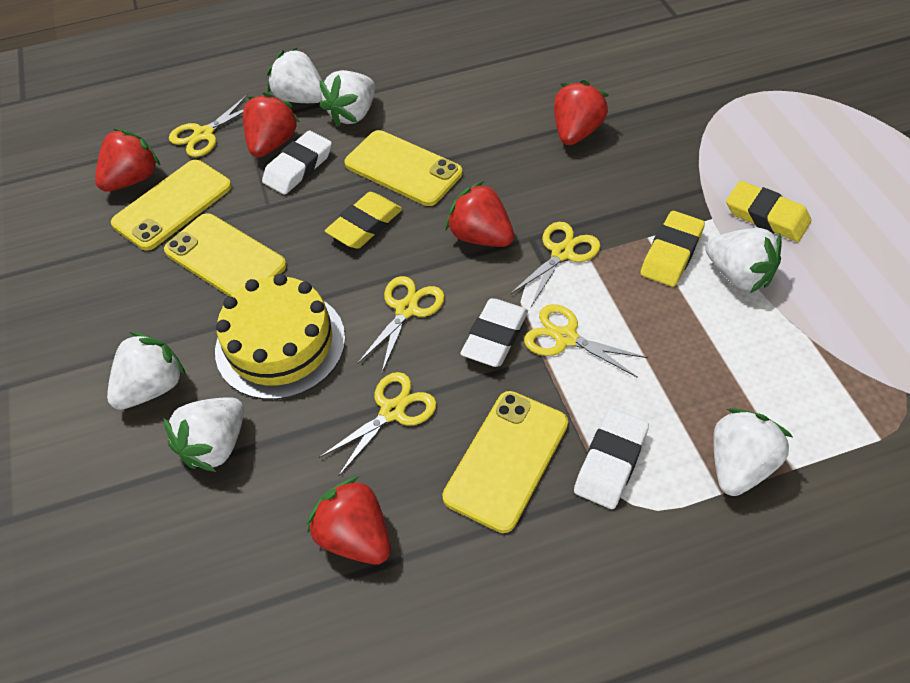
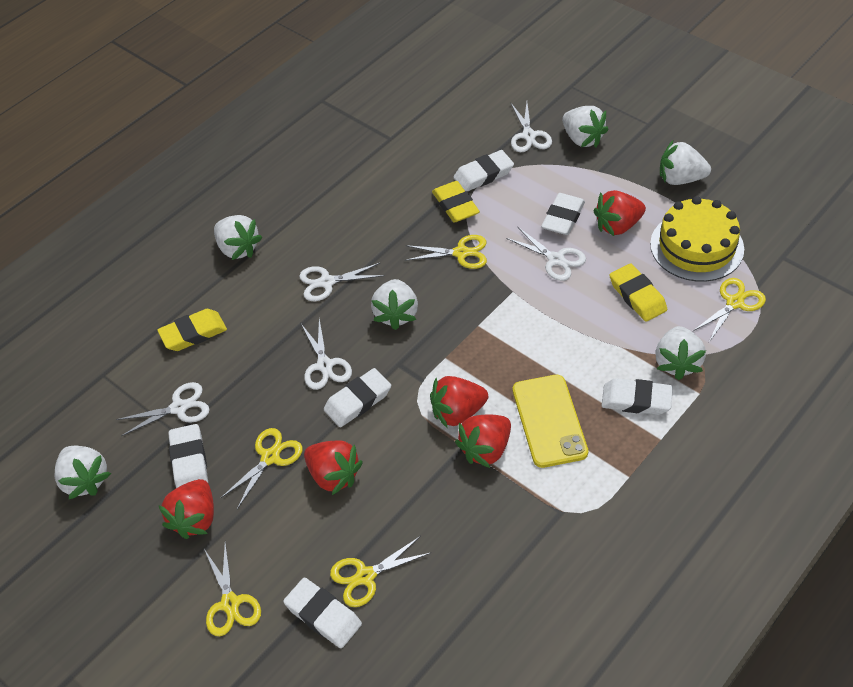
white eraser: 3 -> 6
white scissors: 0 -> 5
yellow phone: 4 -> 1

